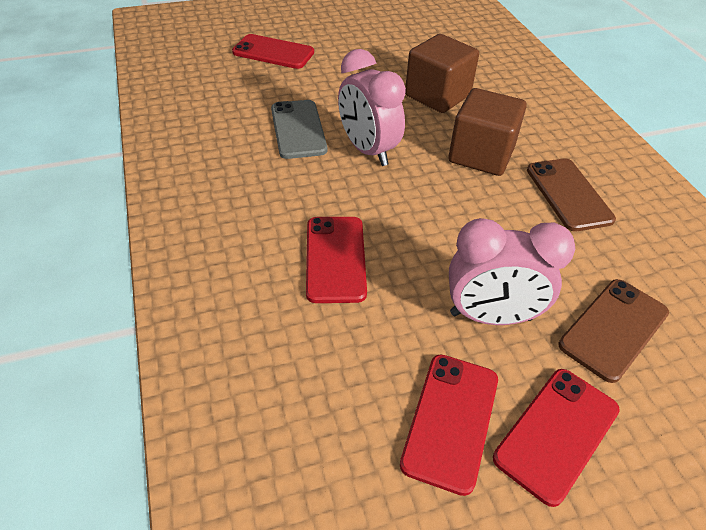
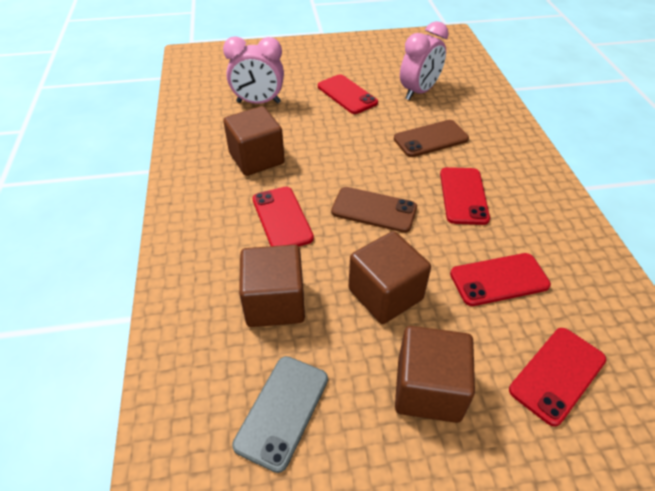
brown cube: 2 -> 4
red phone: 4 -> 5

